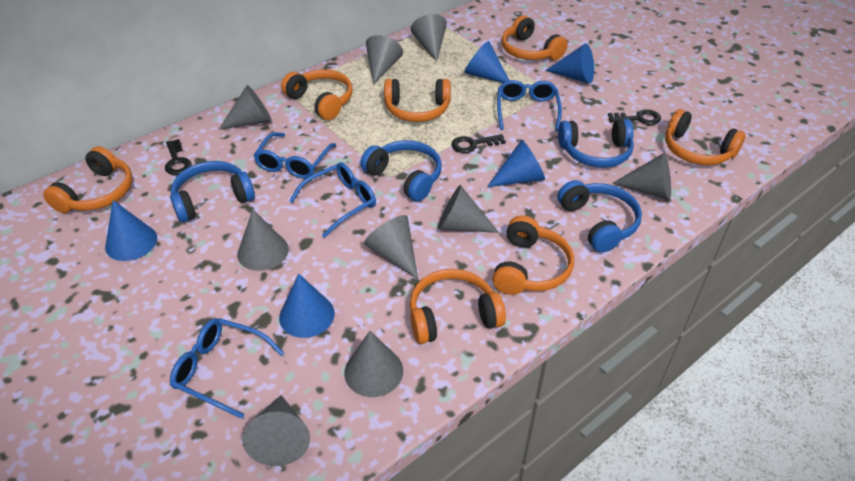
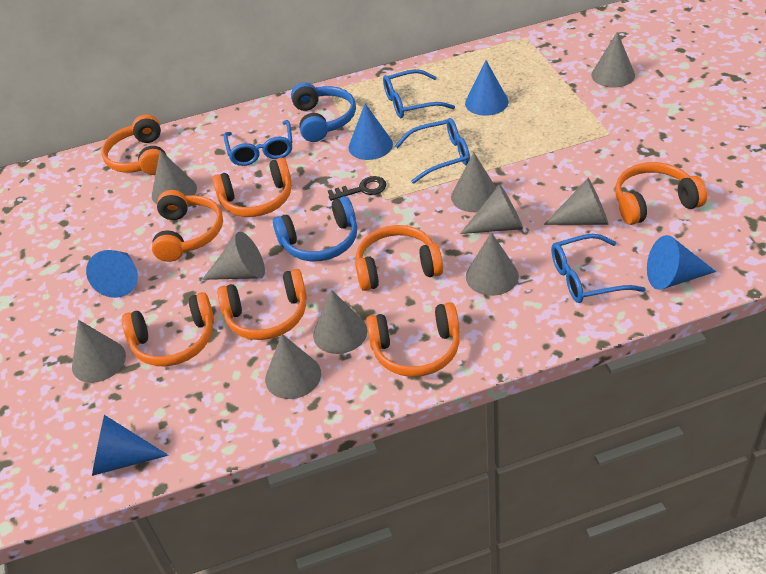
black key: 3 -> 1
blue headphones: 4 -> 2
grey cone: 9 -> 10
orange headphones: 7 -> 8

